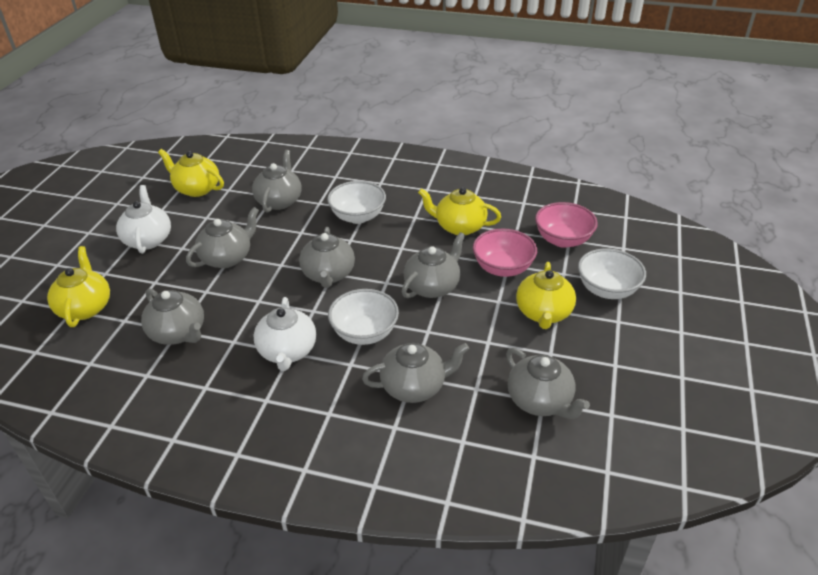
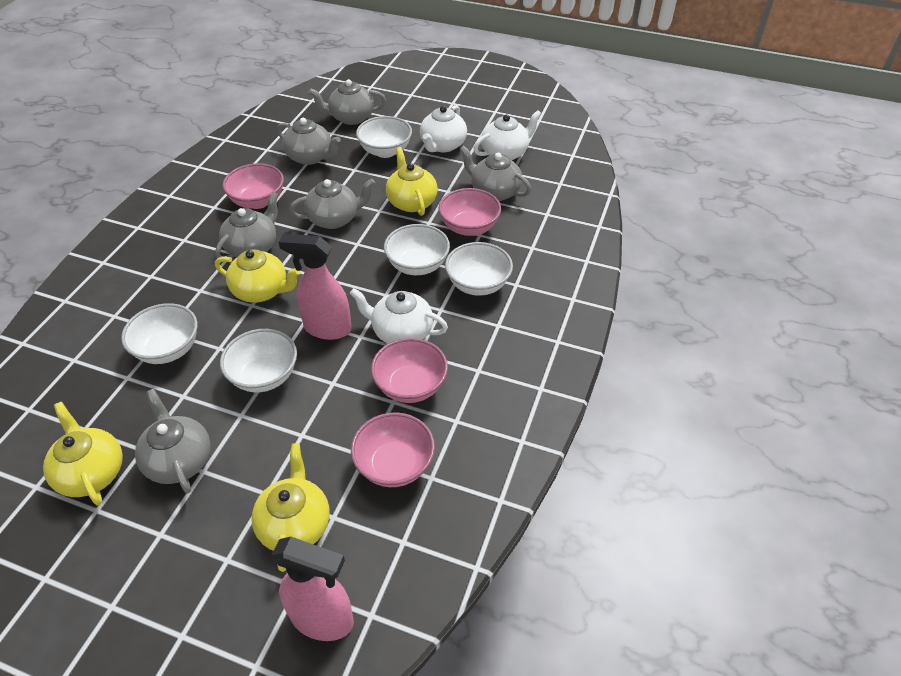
grey teapot: 7 -> 6
pink bowl: 2 -> 4
pink spray bottle: 0 -> 2
white bowl: 3 -> 5
white teapot: 2 -> 3

